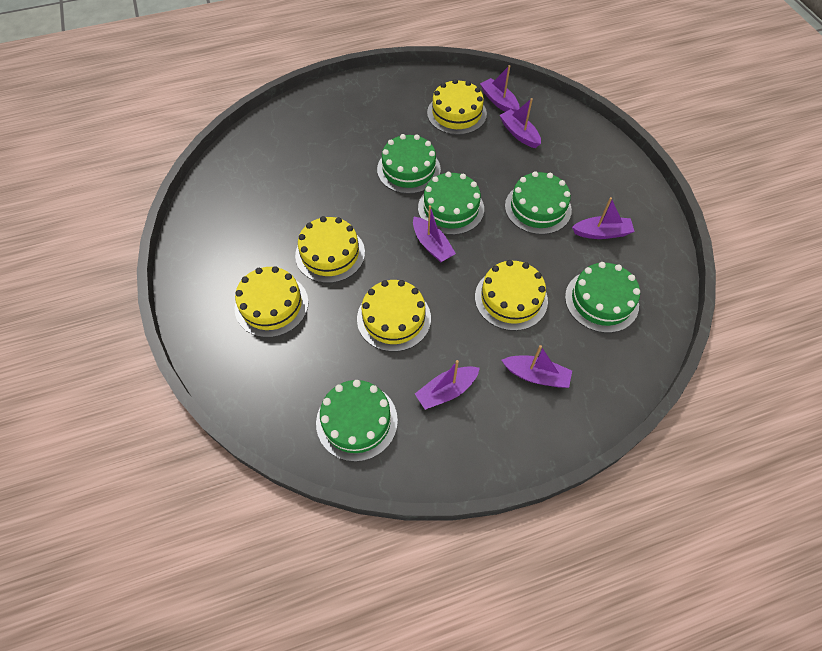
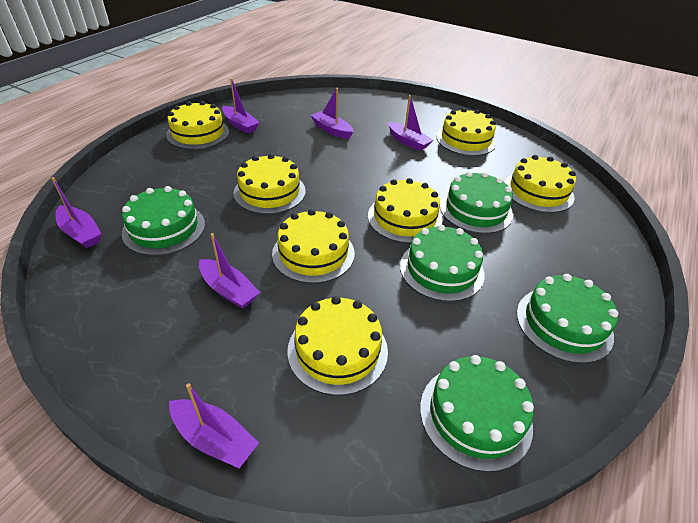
yellow cake: 5 -> 7

